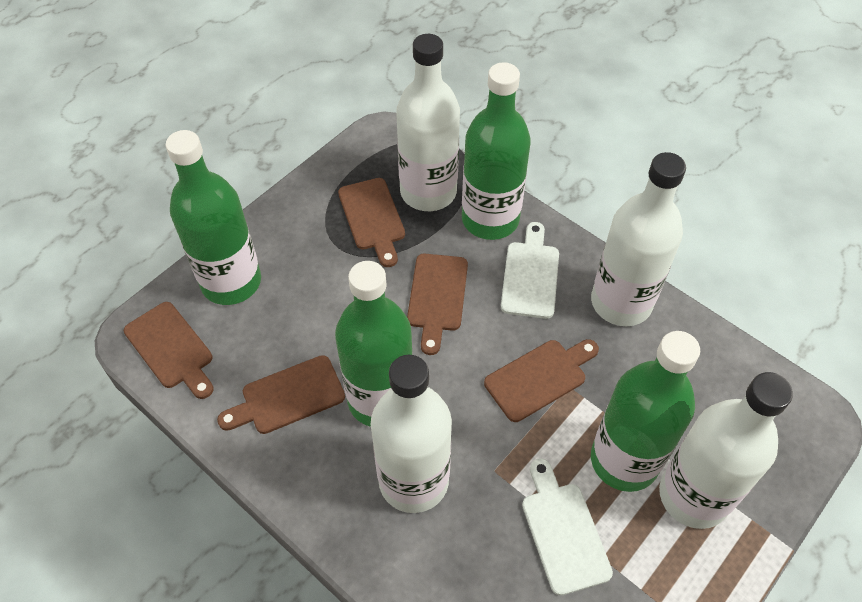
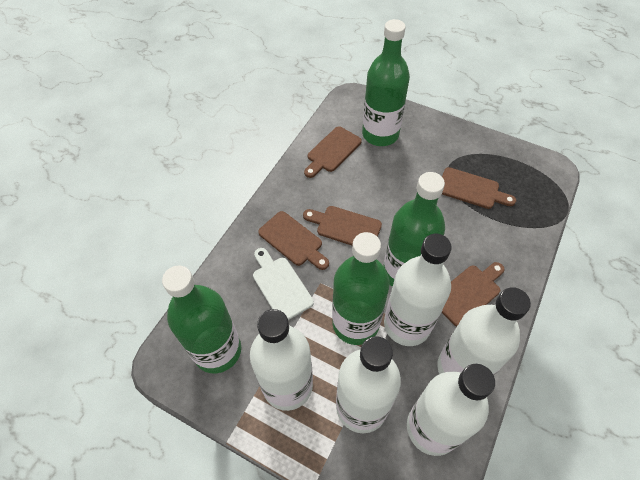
white bottle: 4 -> 5
white cutting board: 2 -> 1

